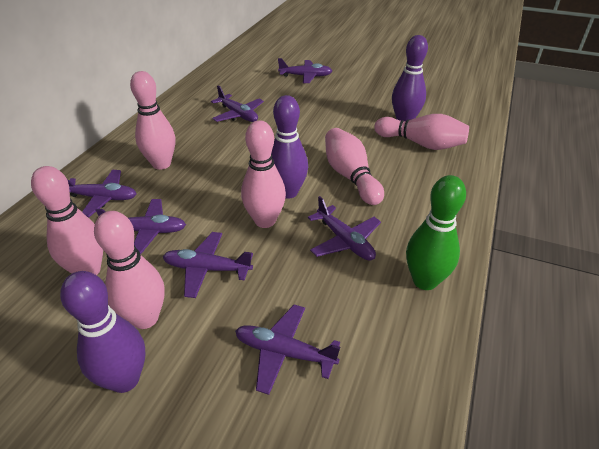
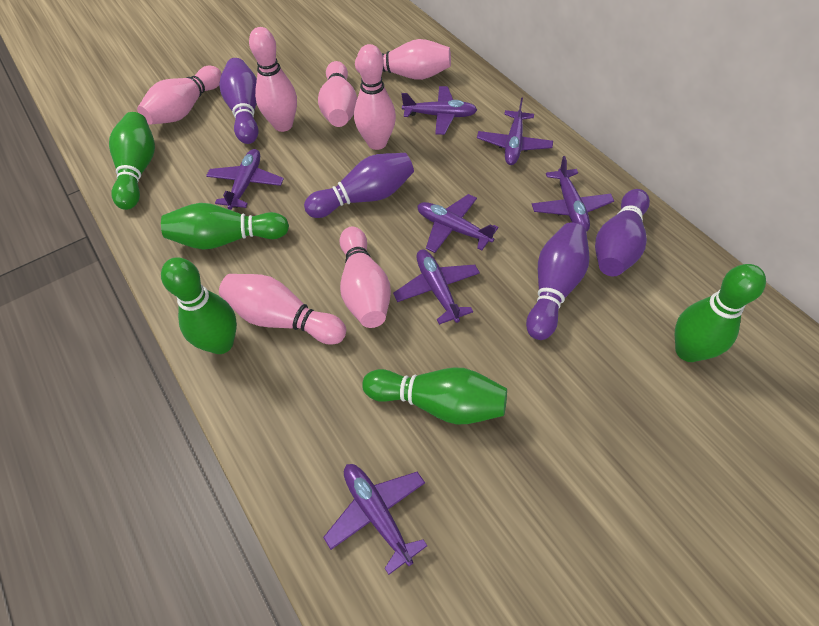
green bowling pin: 1 -> 5
pink bowling pin: 6 -> 7
purple bowling pin: 3 -> 4

